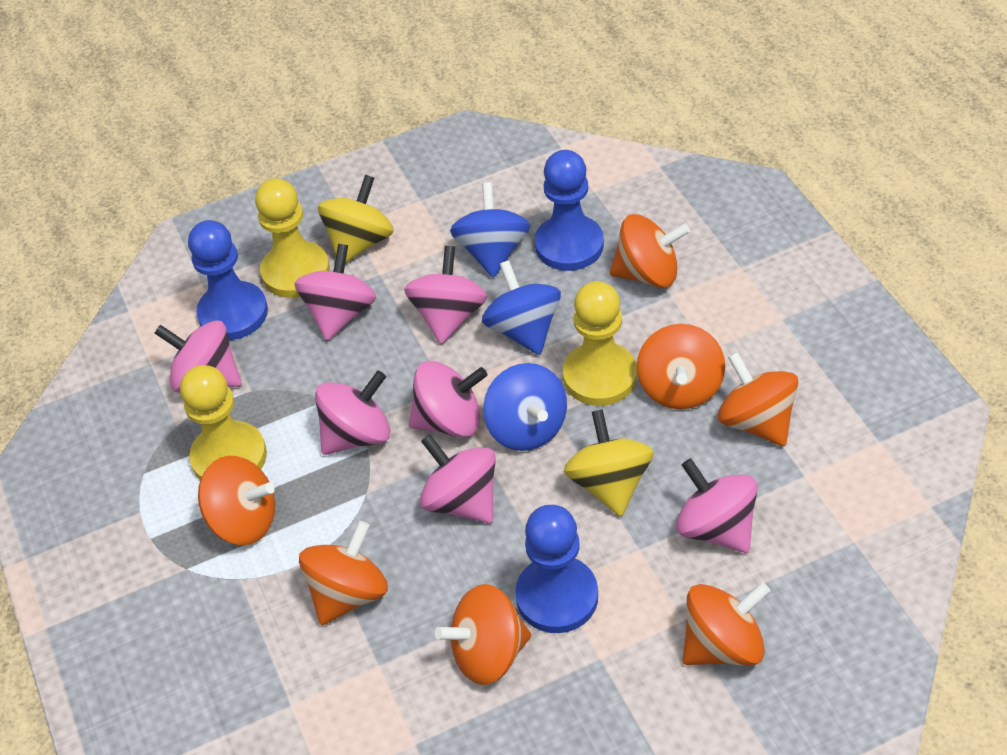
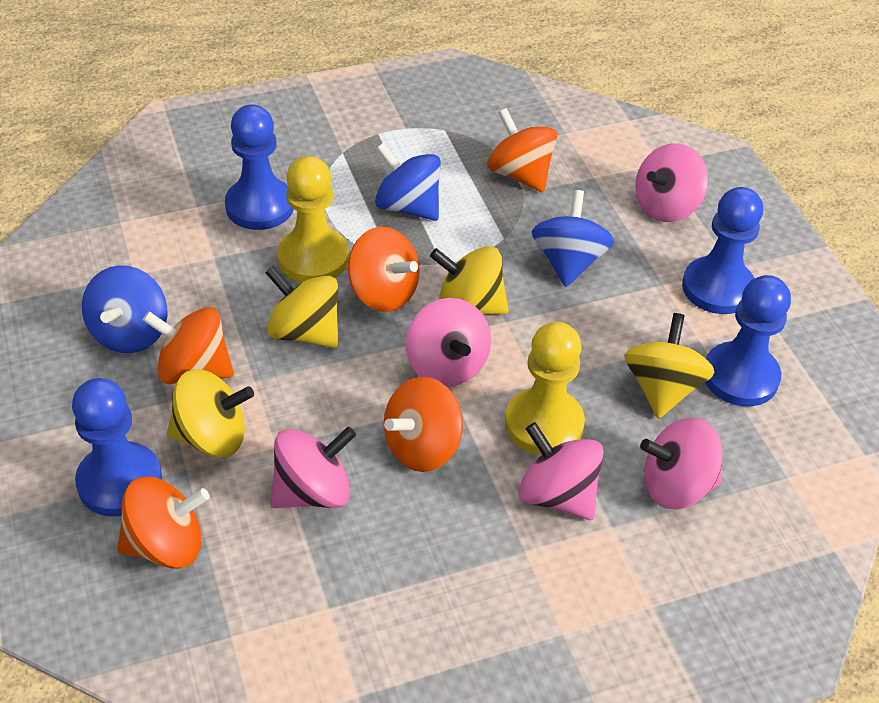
blue pawn: 3 -> 4
orange spinning top: 7 -> 5
pink spinning top: 7 -> 5
yellow pawn: 3 -> 2
yellow spinning top: 2 -> 4

